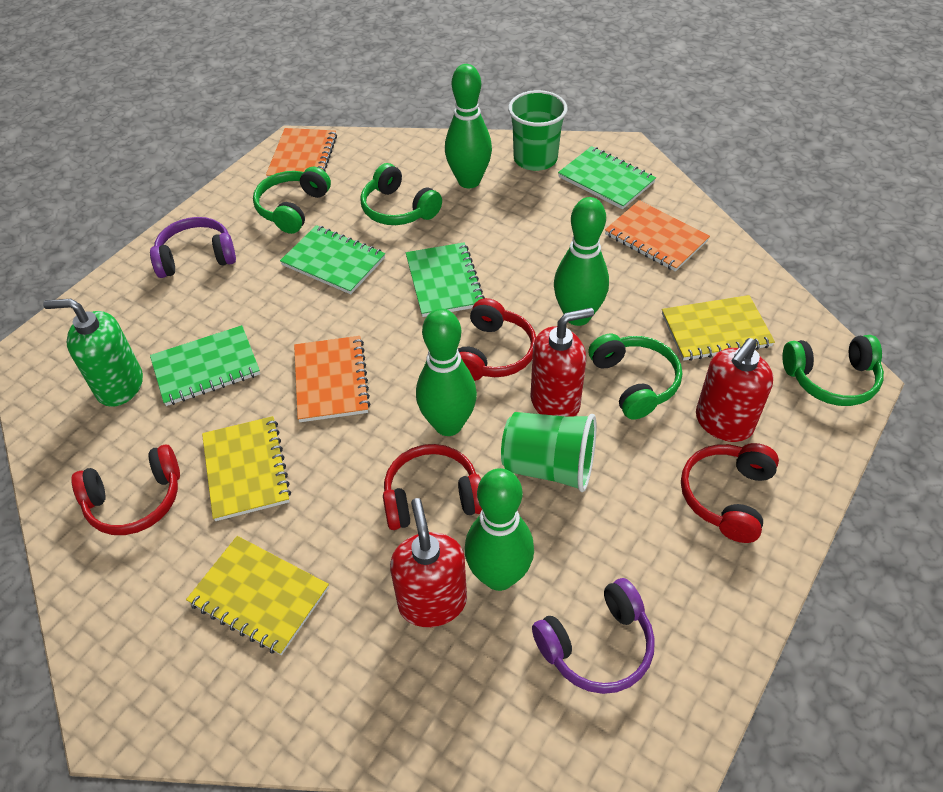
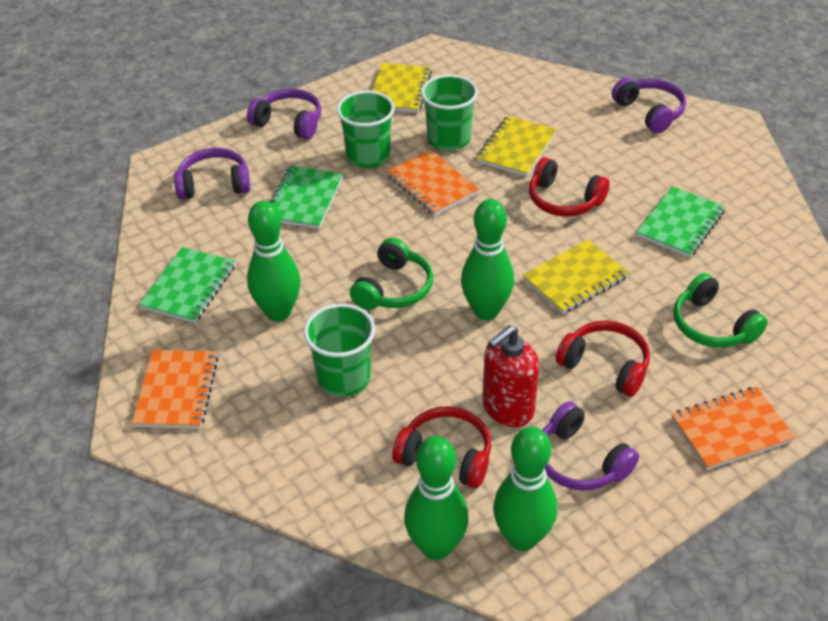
green cup: 2 -> 3
green headphones: 4 -> 2
green notebook: 4 -> 3
green soap dispenser: 1 -> 0
purple headphones: 2 -> 4
red headphones: 4 -> 3
red soap dispenser: 3 -> 1

